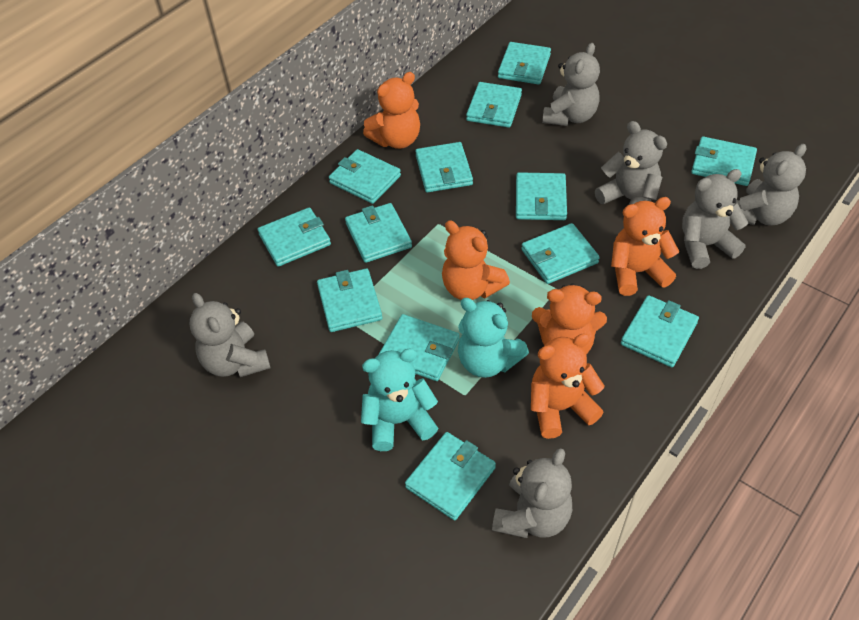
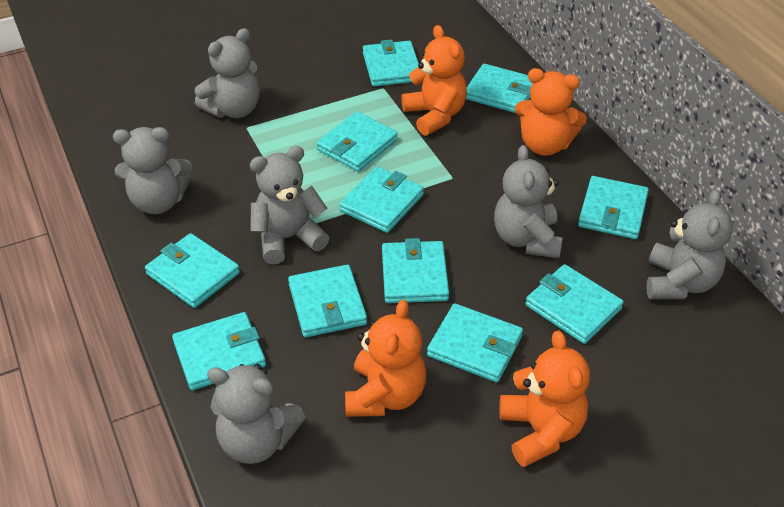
orange teddy bear: 5 -> 4
turquoise teddy bear: 2 -> 0
turquoise wallet: 13 -> 11

